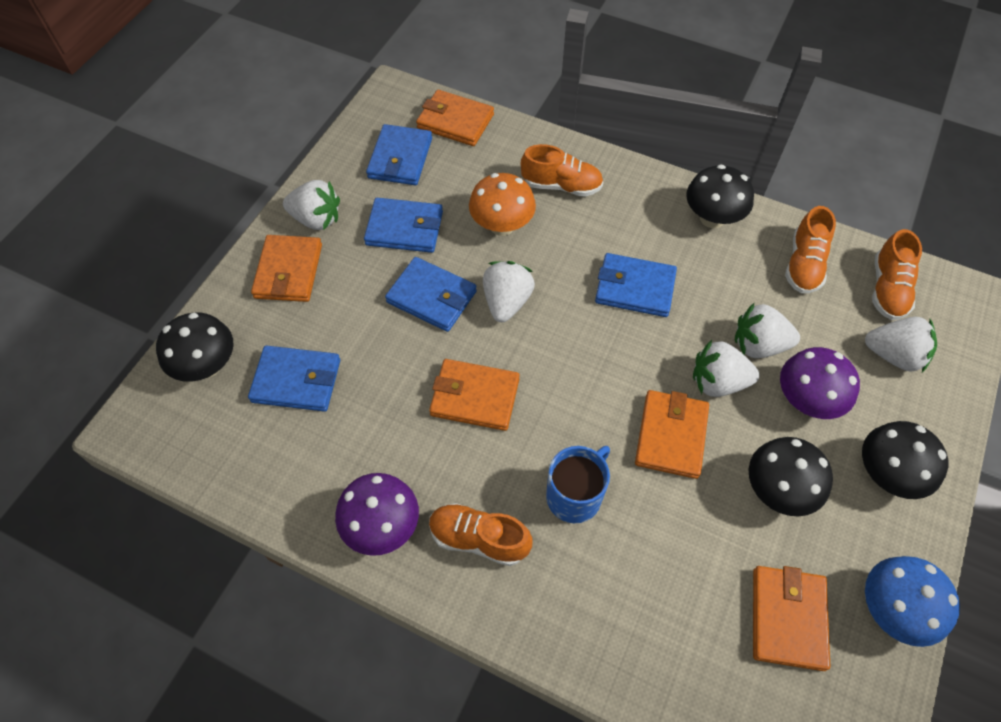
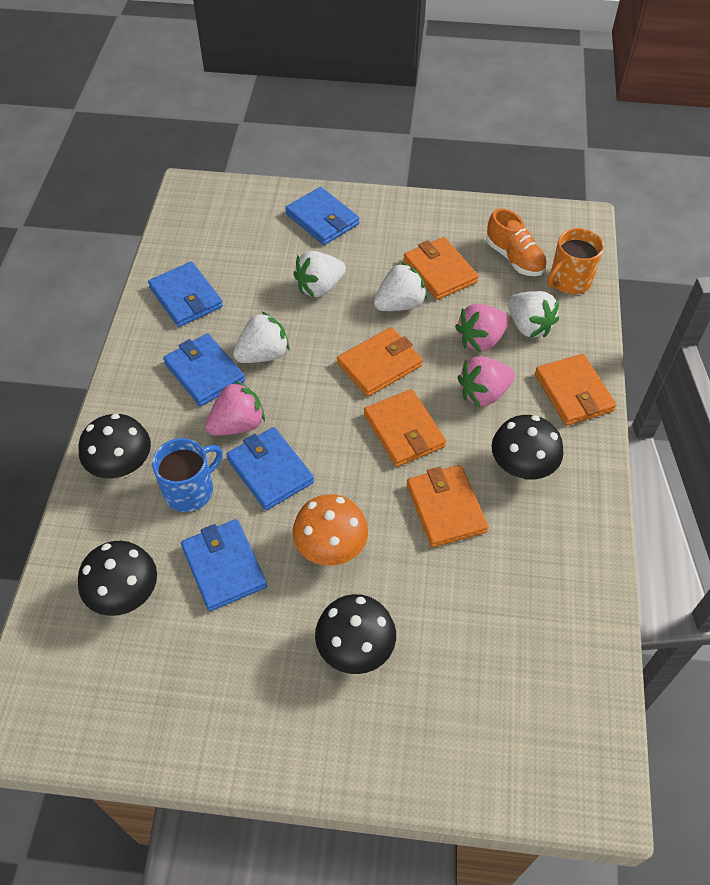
blue mushroom: 1 -> 0
orange mug: 0 -> 1
orange shoe: 4 -> 1
pink strawberry: 0 -> 3
purple mushroom: 2 -> 0
white strawberry: 5 -> 4

